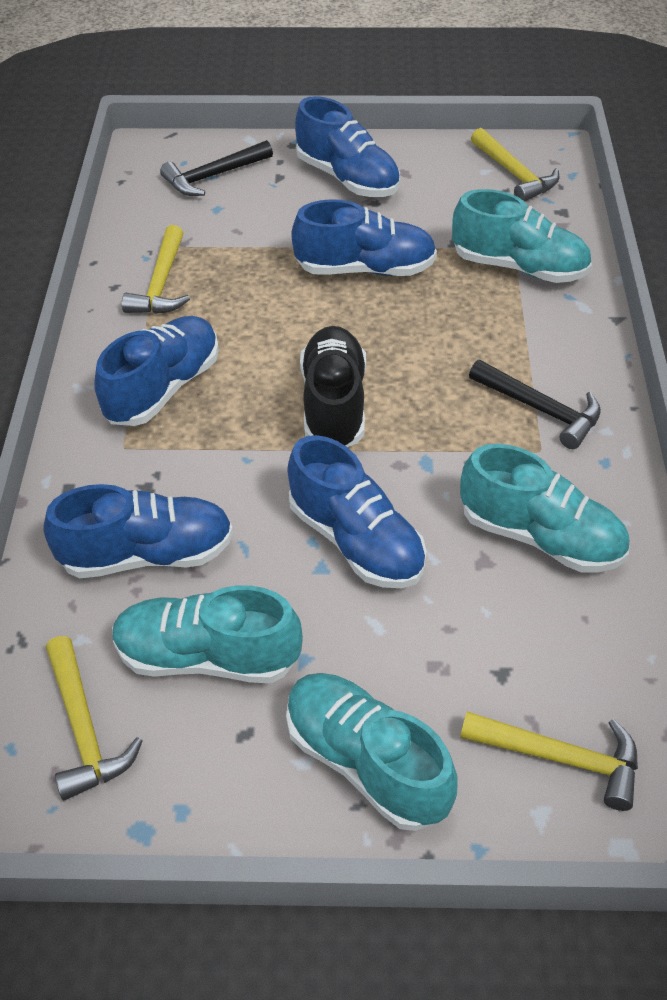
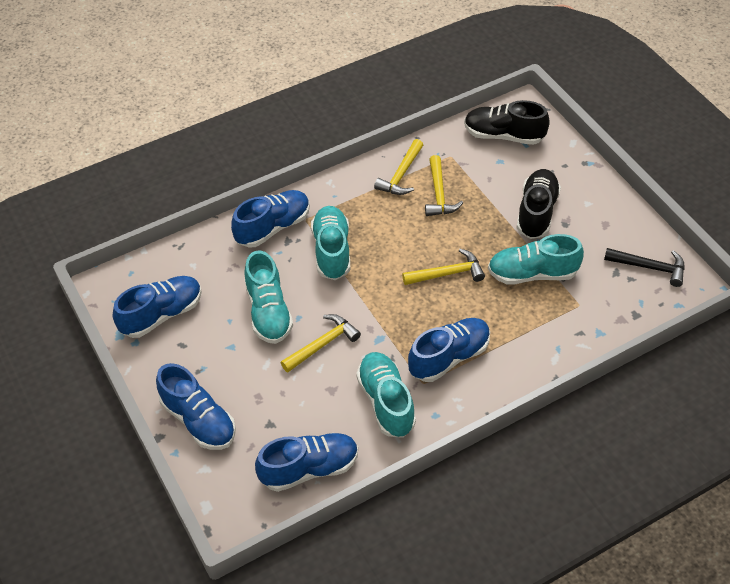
black hammer: 2 -> 1
black shoe: 1 -> 2

